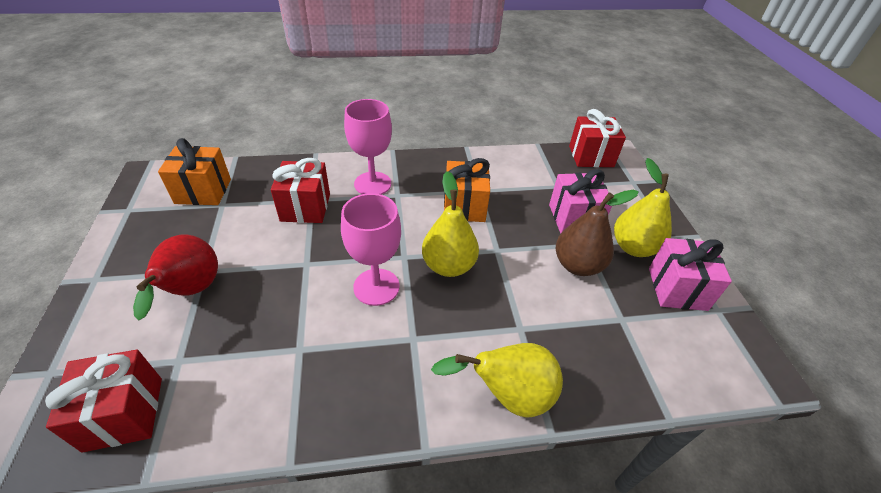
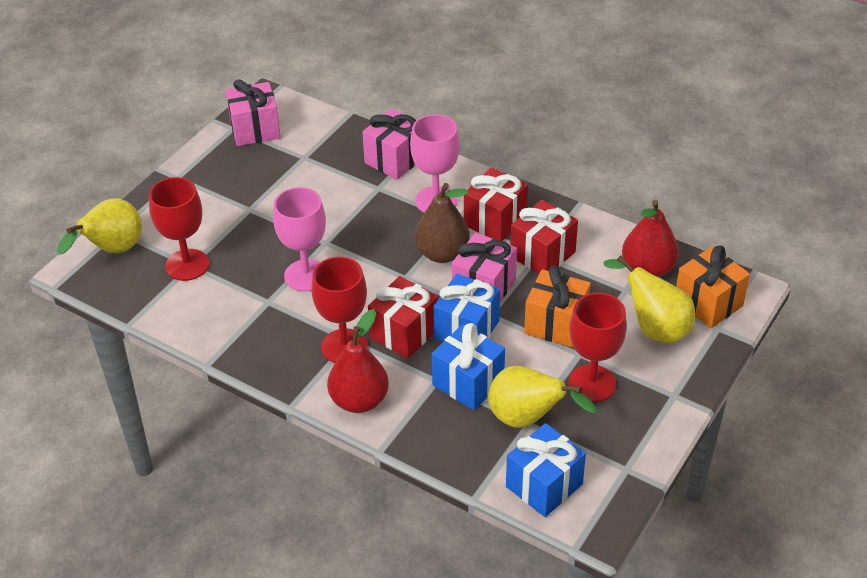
blue gift: 0 -> 3
pink gift: 2 -> 3
red goblet: 0 -> 3
red pear: 1 -> 2

